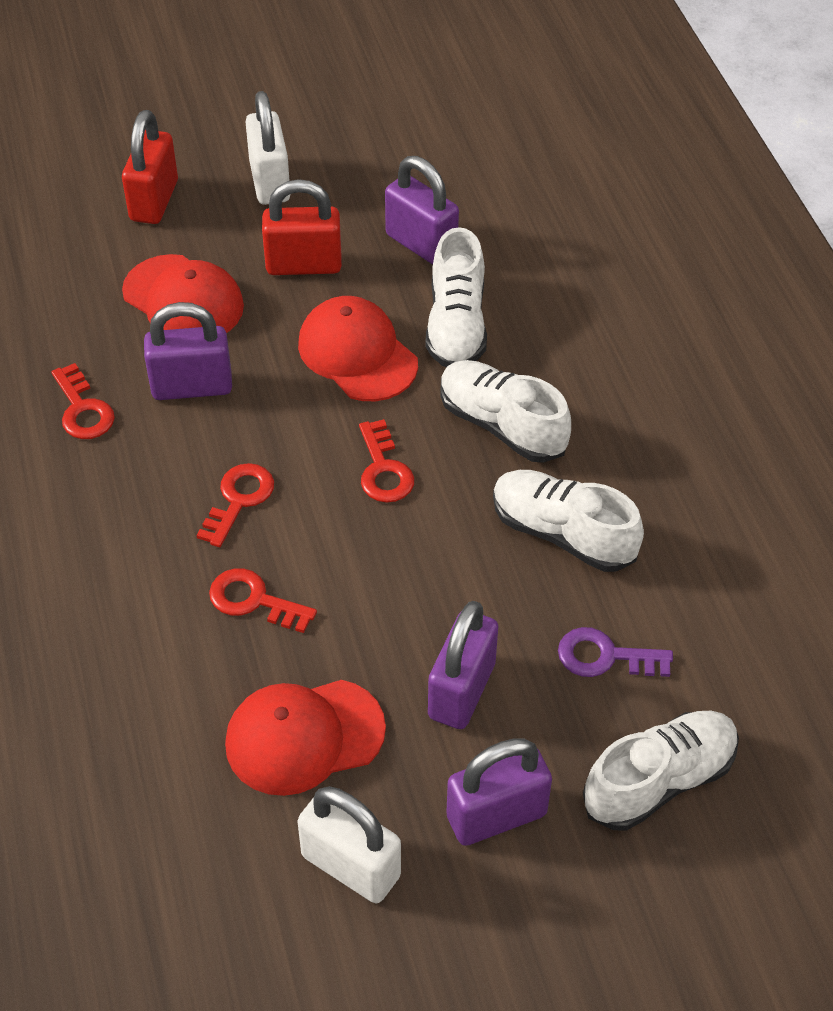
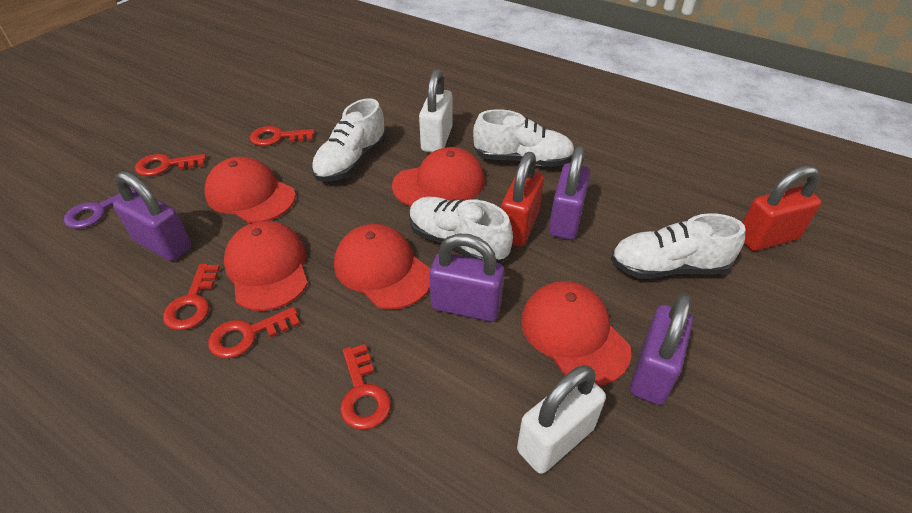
red cap: 3 -> 5
red key: 4 -> 5

